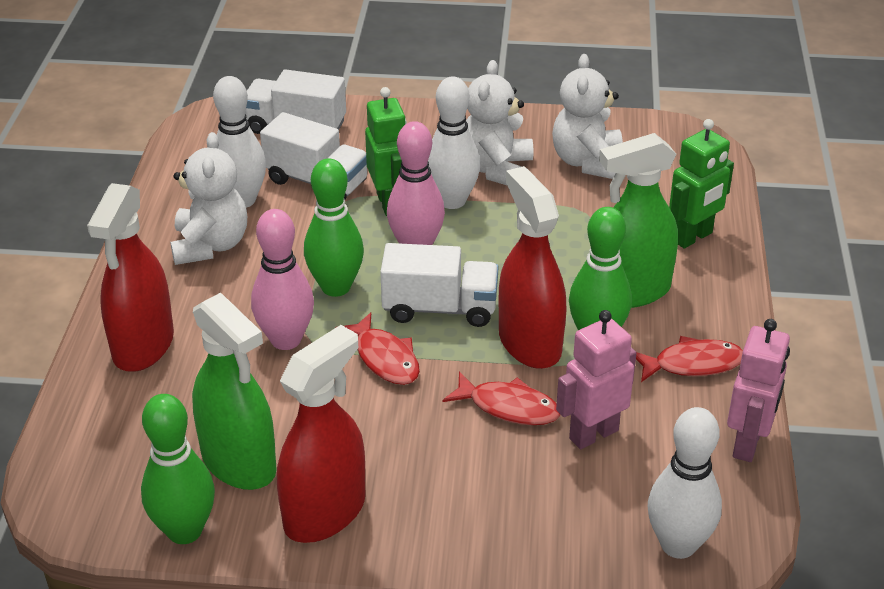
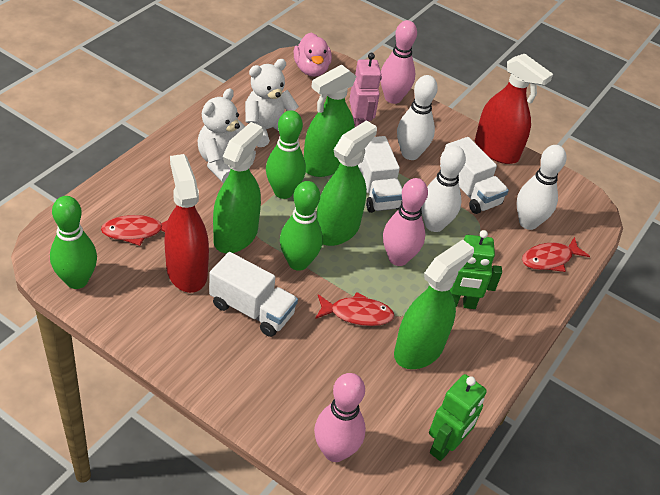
green spray bottle: 2 -> 4
pink bowling pin: 2 -> 3
pink duck: 0 -> 1
pink robot: 2 -> 1
red spray bottle: 3 -> 2
white teddy bear: 3 -> 2

